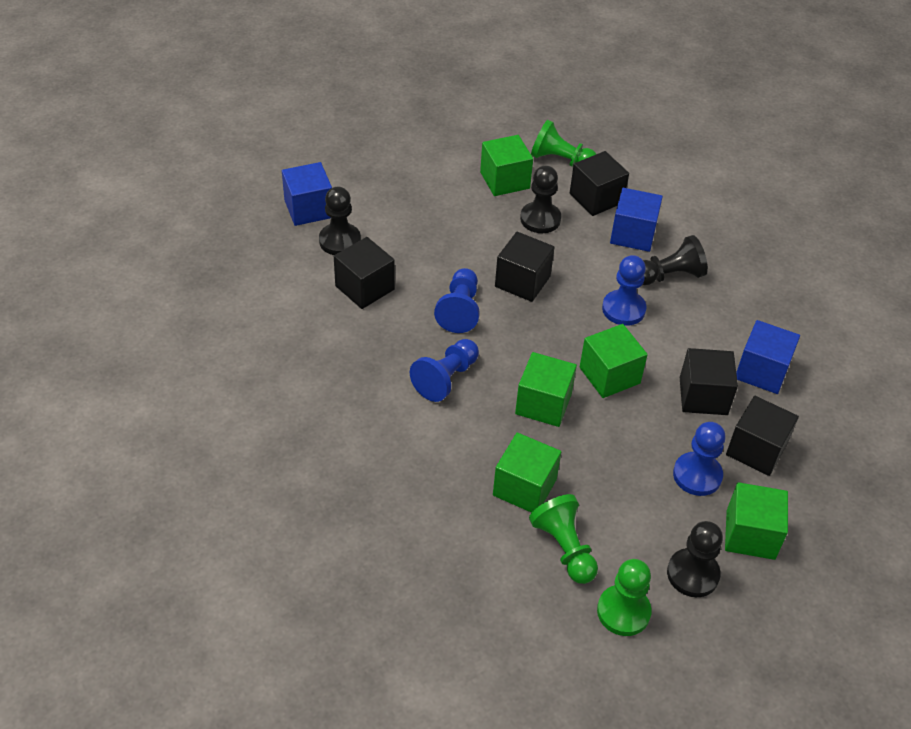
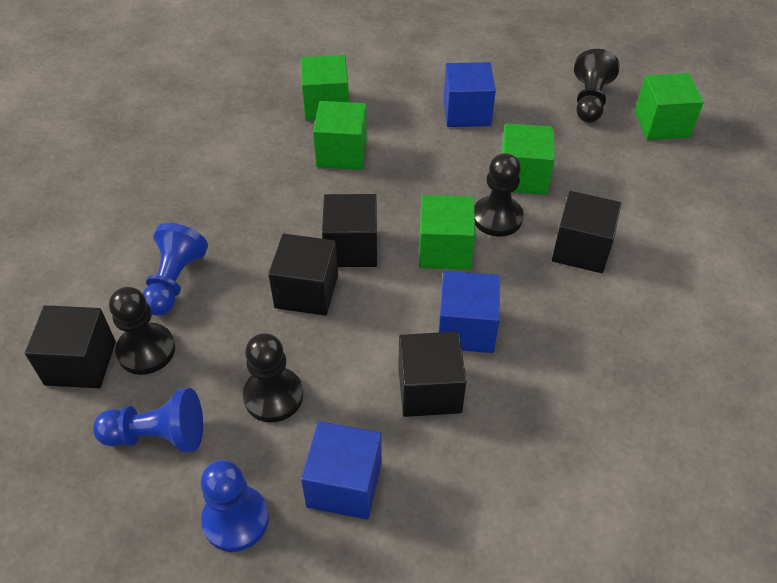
blue pawn: 4 -> 3
green pawn: 3 -> 0

